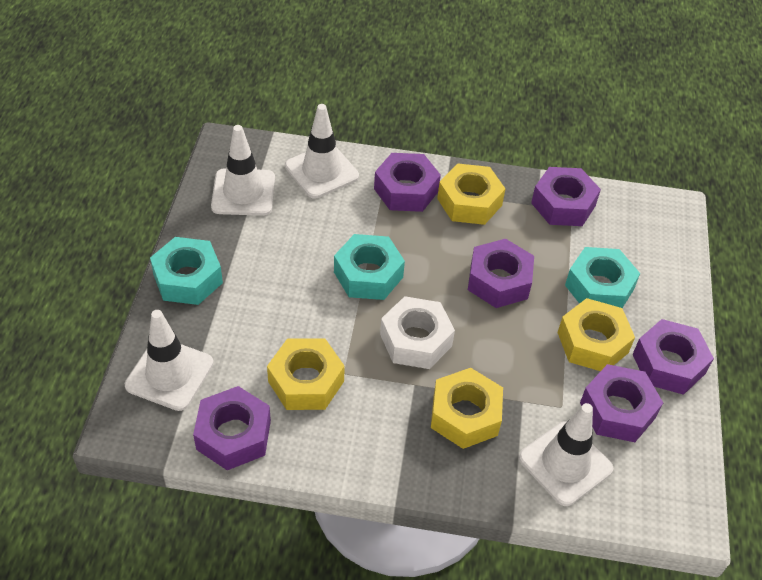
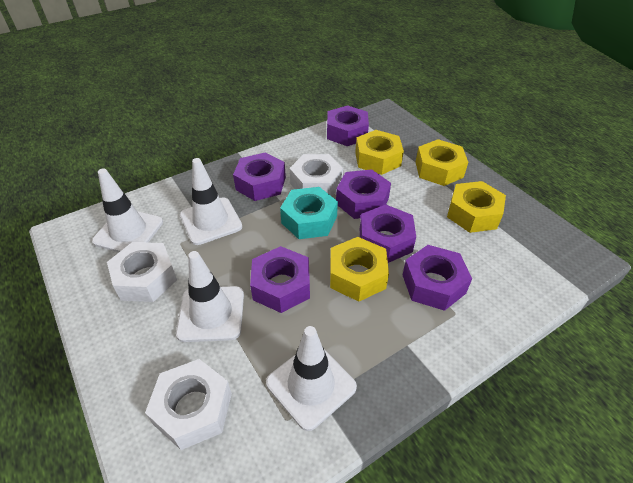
turquoise nut: 3 -> 1
white nut: 1 -> 3

